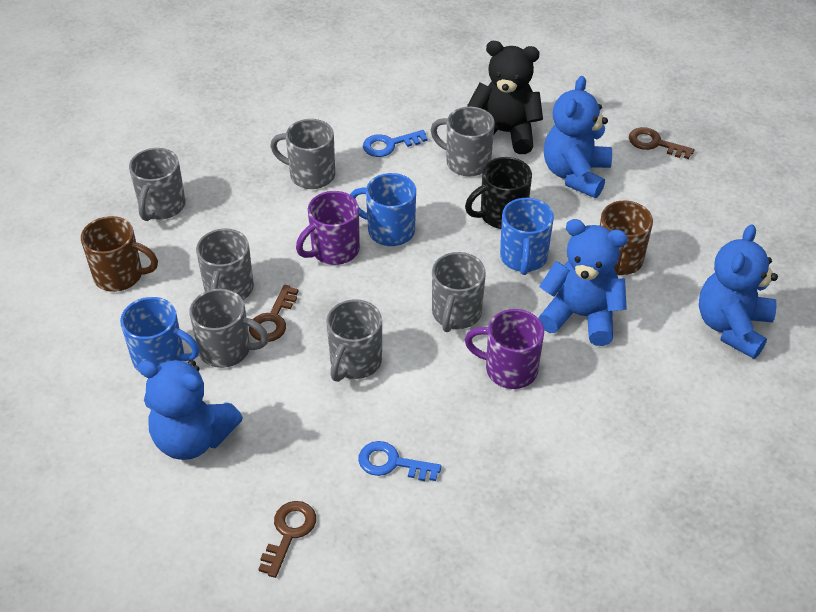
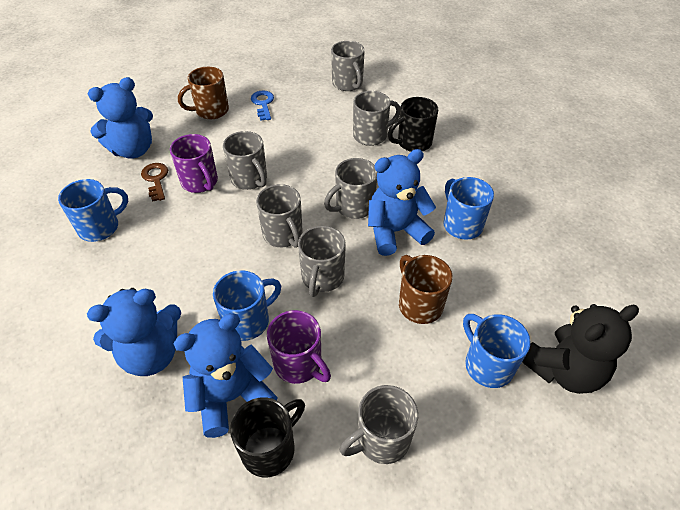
black mug: 1 -> 2
blue key: 2 -> 1
blue mug: 3 -> 4
brown key: 3 -> 1

